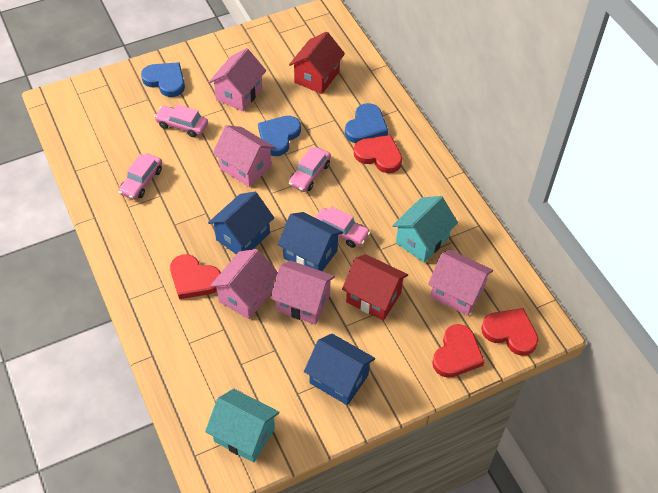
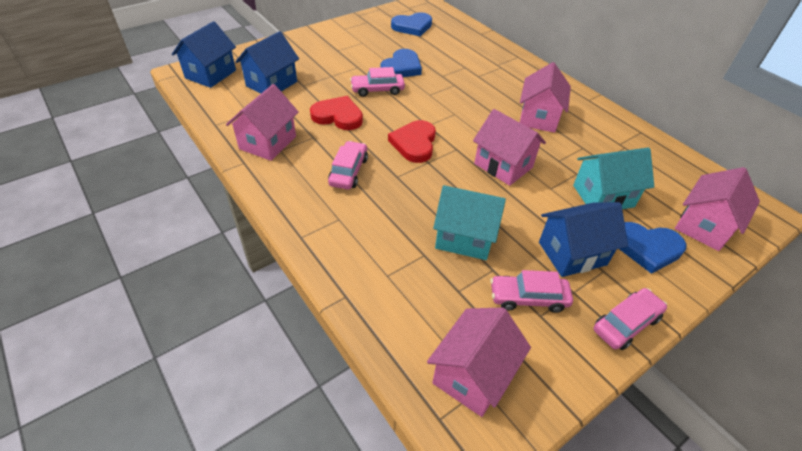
red heart: 4 -> 2
red house: 2 -> 0

